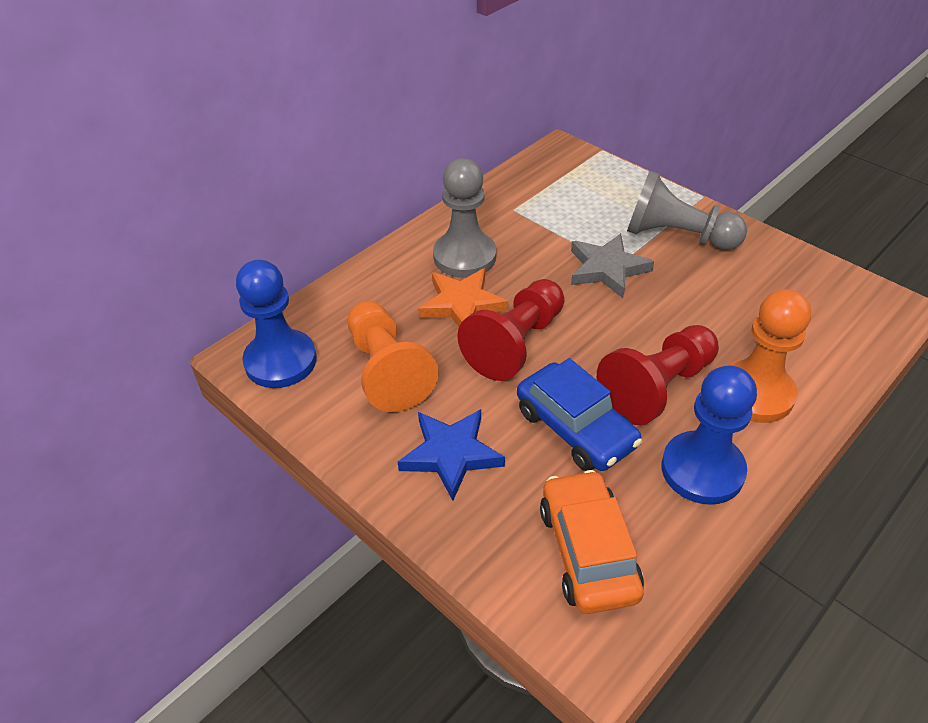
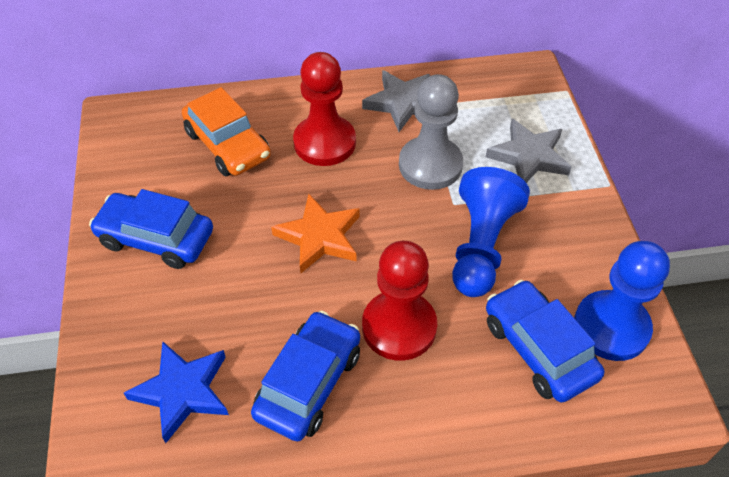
blue car: 1 -> 3
grey pawn: 2 -> 1
grey star: 1 -> 2
orange pawn: 2 -> 0

